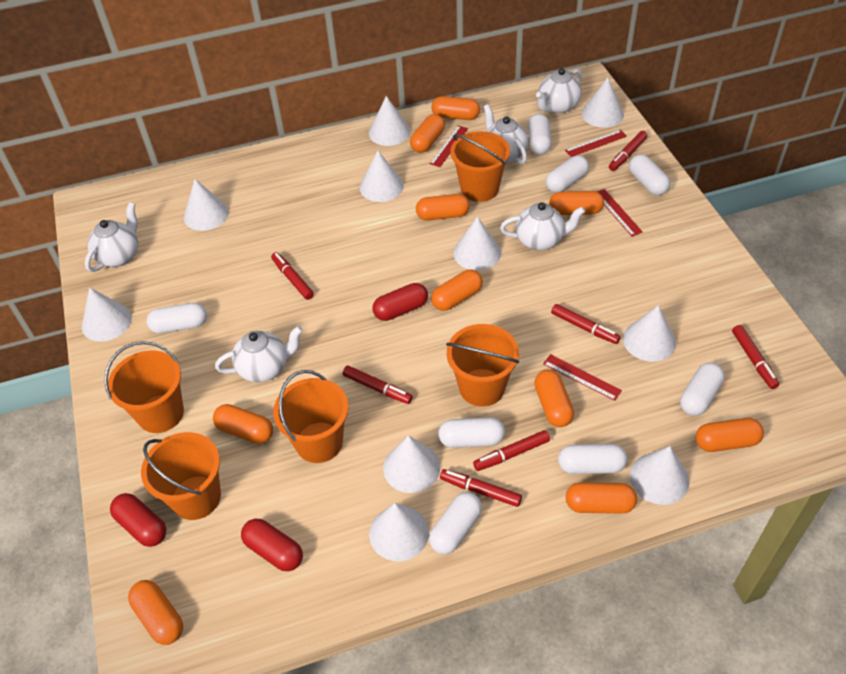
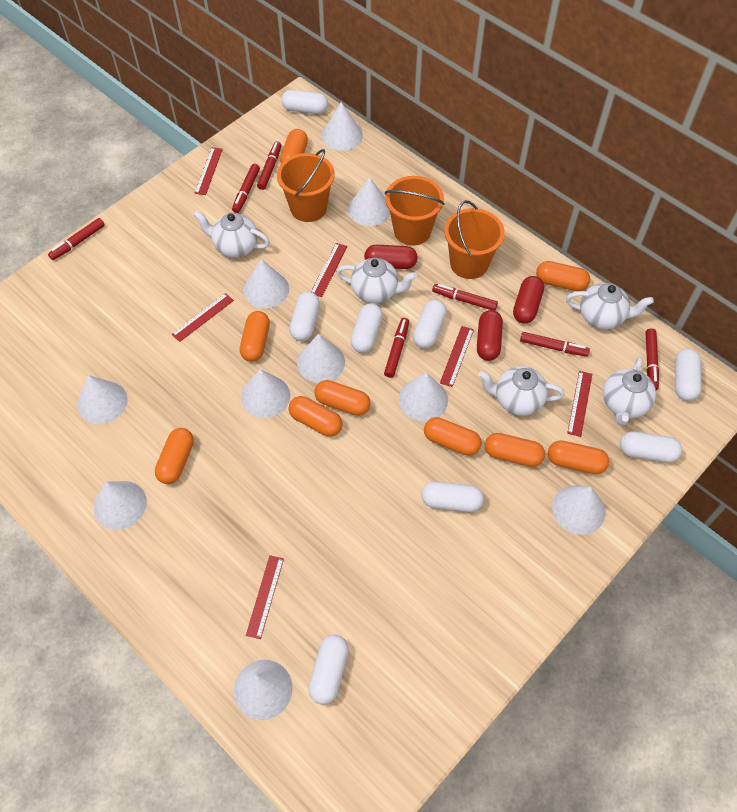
orange bucket: 5 -> 3
orange capsule: 10 -> 9
red ruler: 4 -> 6

